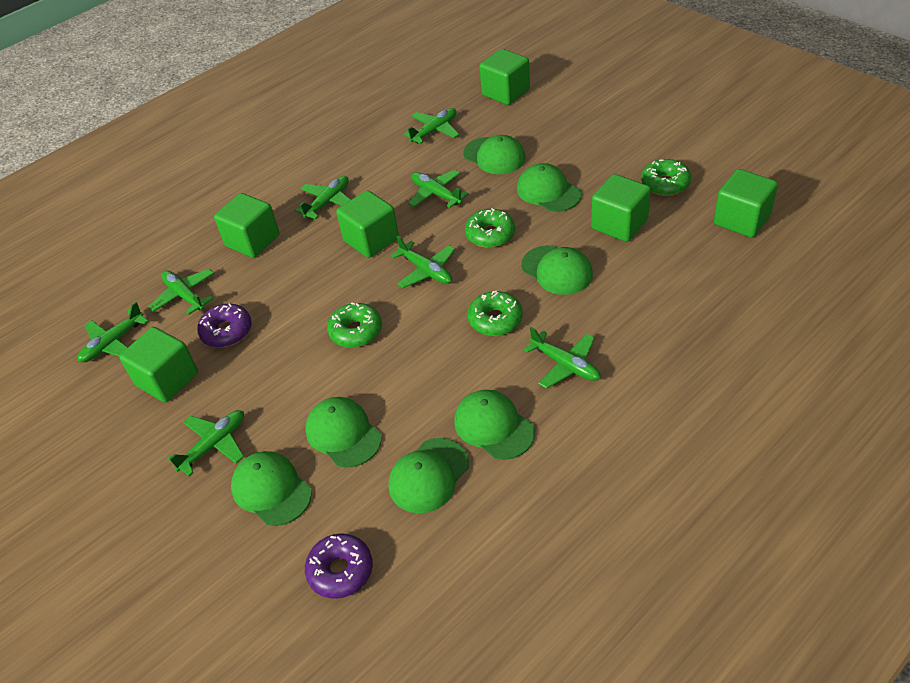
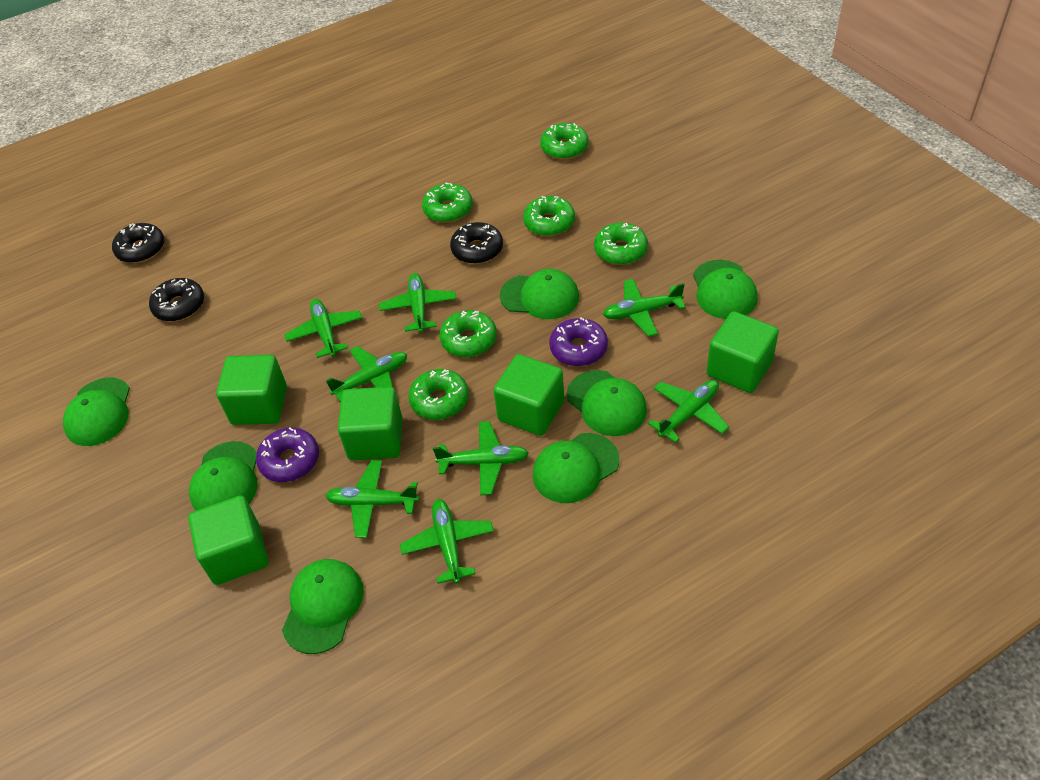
black donut: 0 -> 3
green cube: 6 -> 5
green donut: 4 -> 6

